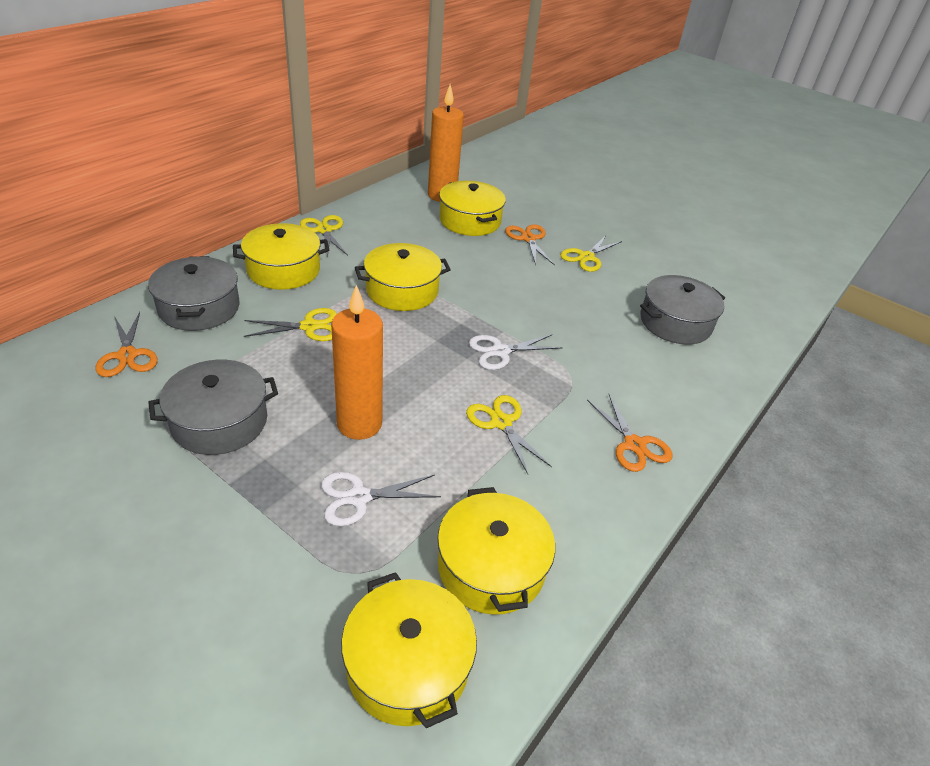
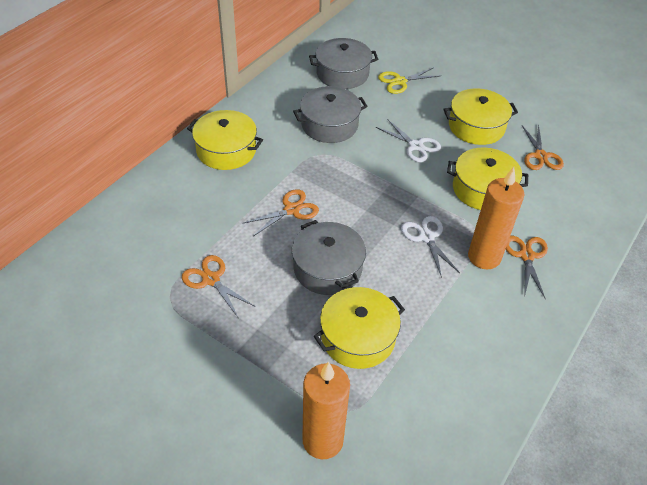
orange scissors: 3 -> 4
yellow pot: 5 -> 4
yellow scissors: 4 -> 1

